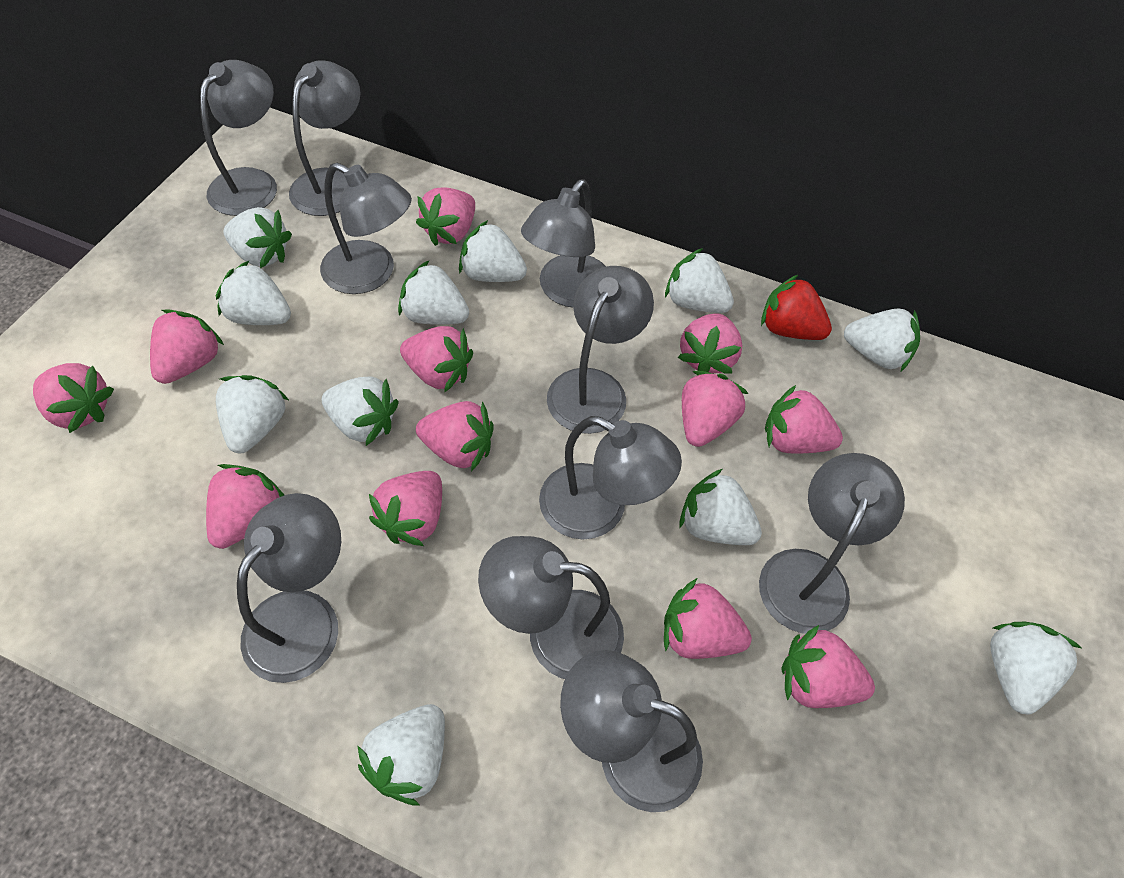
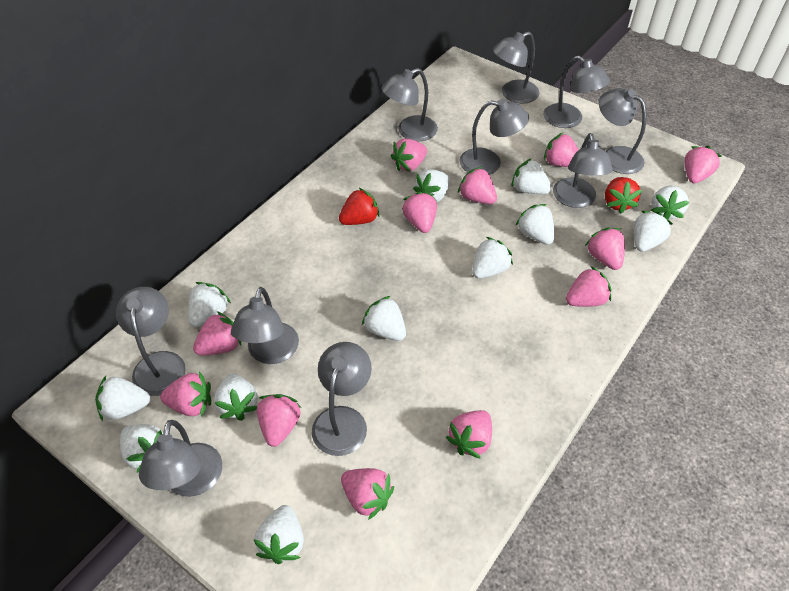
red strawberry: 1 -> 2
white strawberry: 11 -> 12

